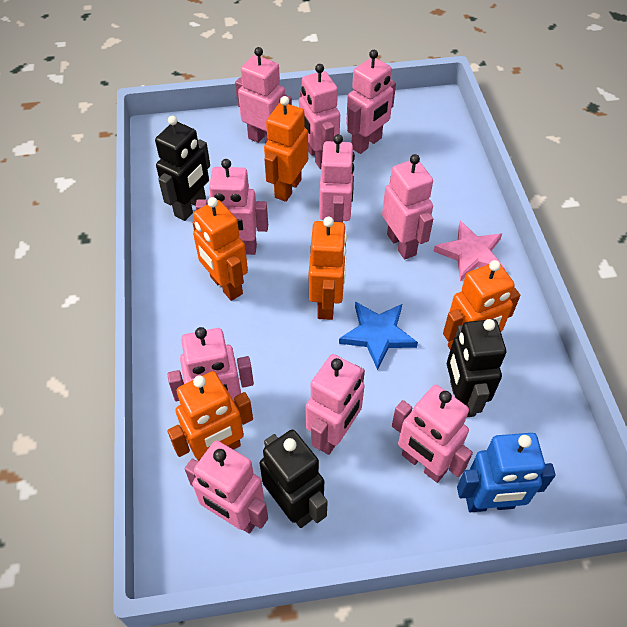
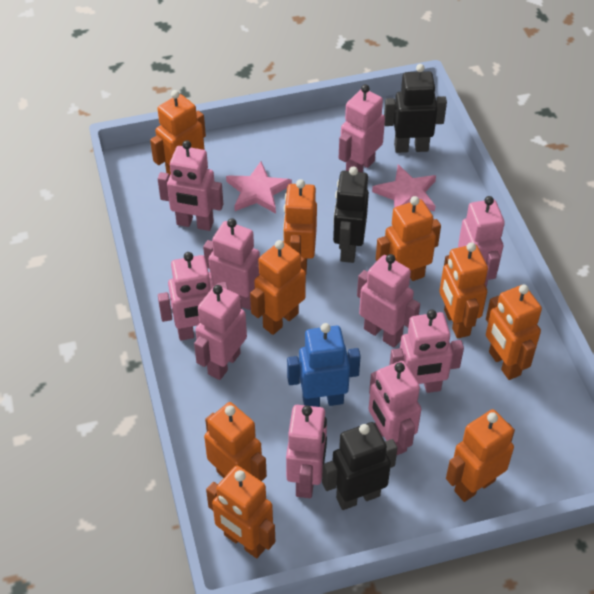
blue star: 1 -> 0
orange robot: 5 -> 9
pink star: 1 -> 2

